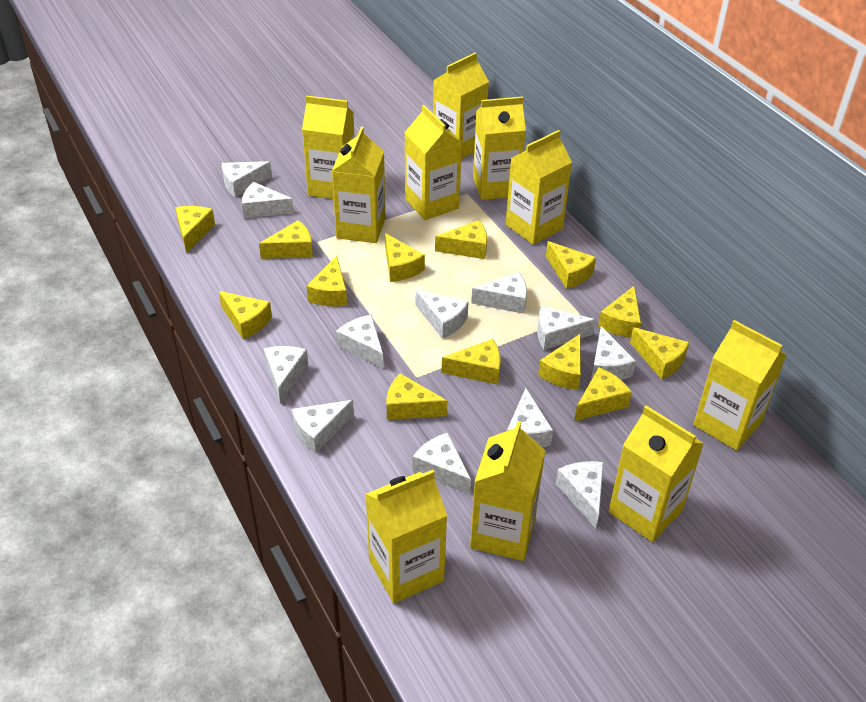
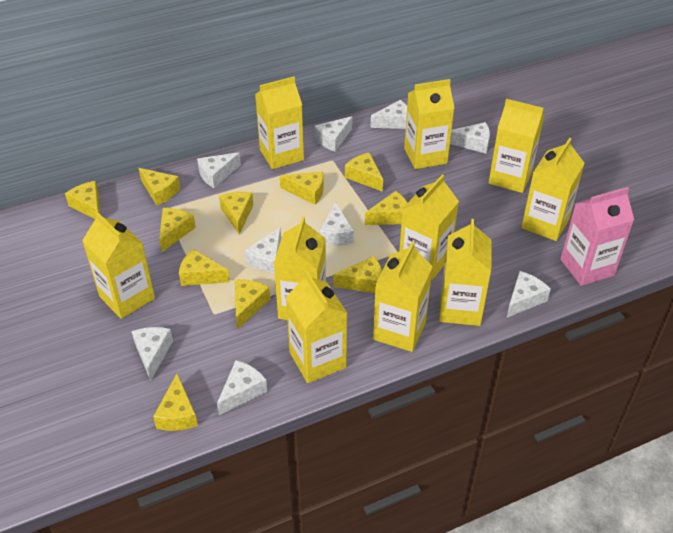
pink carton: 0 -> 1
white cheese: 12 -> 9
yellow cheese: 13 -> 11

